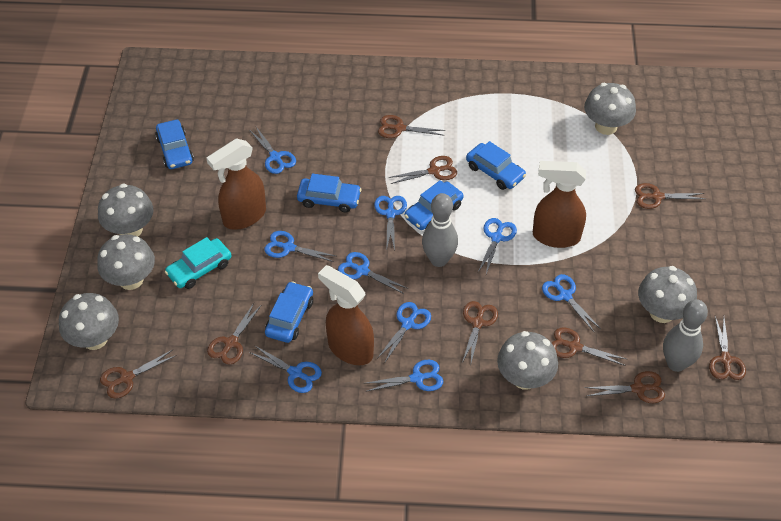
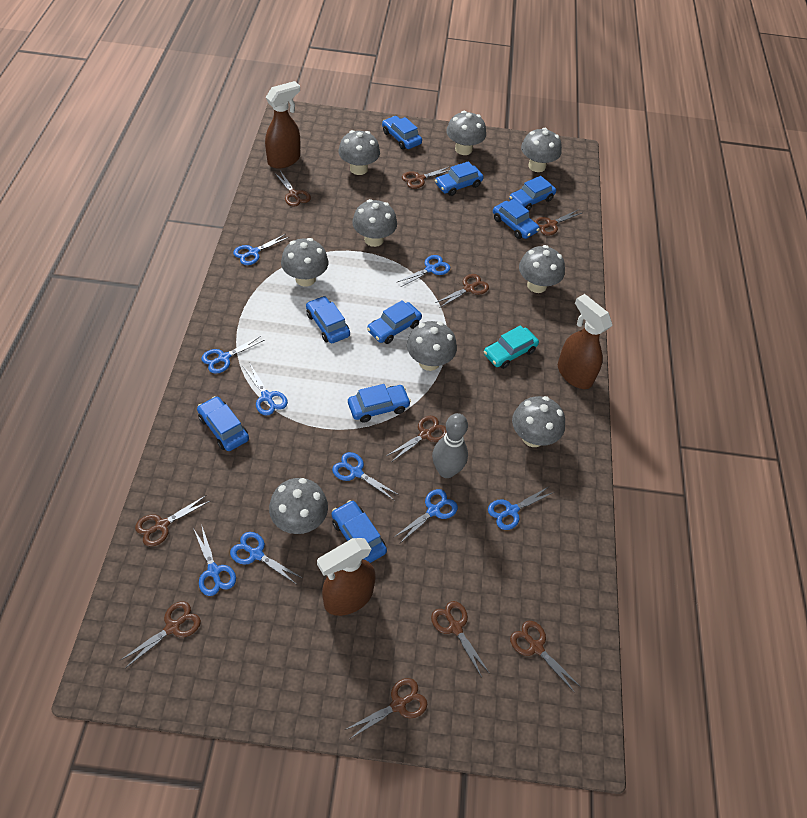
blue car: 5 -> 9
brown scissors: 9 -> 10
grey bowling pin: 2 -> 1
grey mushroom: 6 -> 9

